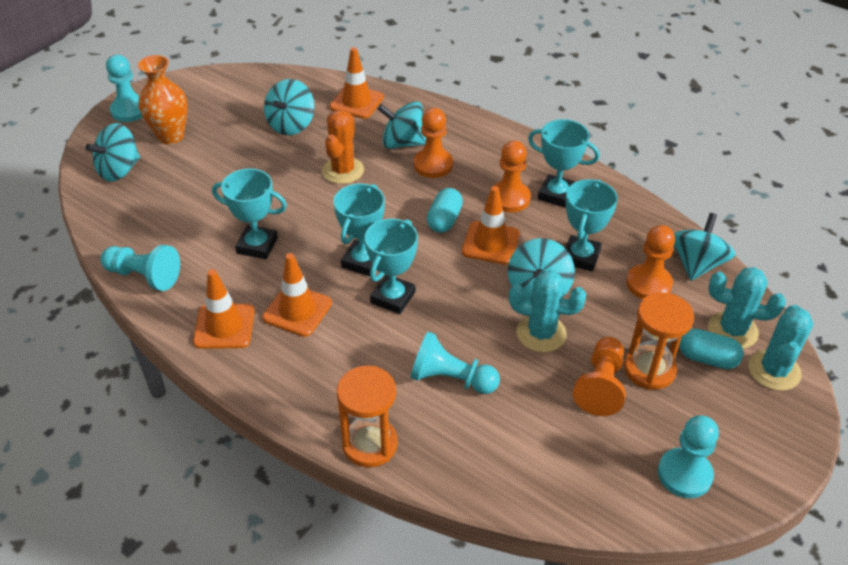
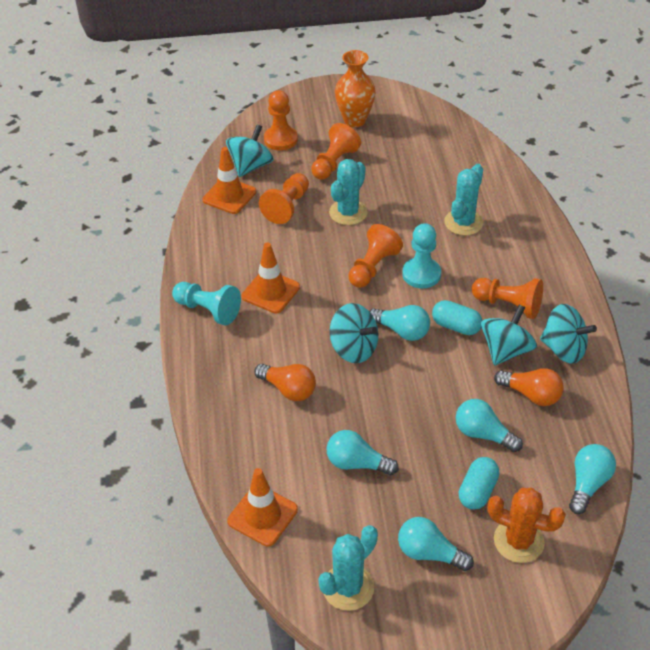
orange hourglass: 2 -> 0
orange light bulb: 0 -> 2
orange pawn: 4 -> 5
orange traffic cone: 4 -> 3
turquoise light bulb: 0 -> 5
turquoise pawn: 4 -> 2
turquoise spinning top: 5 -> 4
turquoise trophy: 5 -> 0

